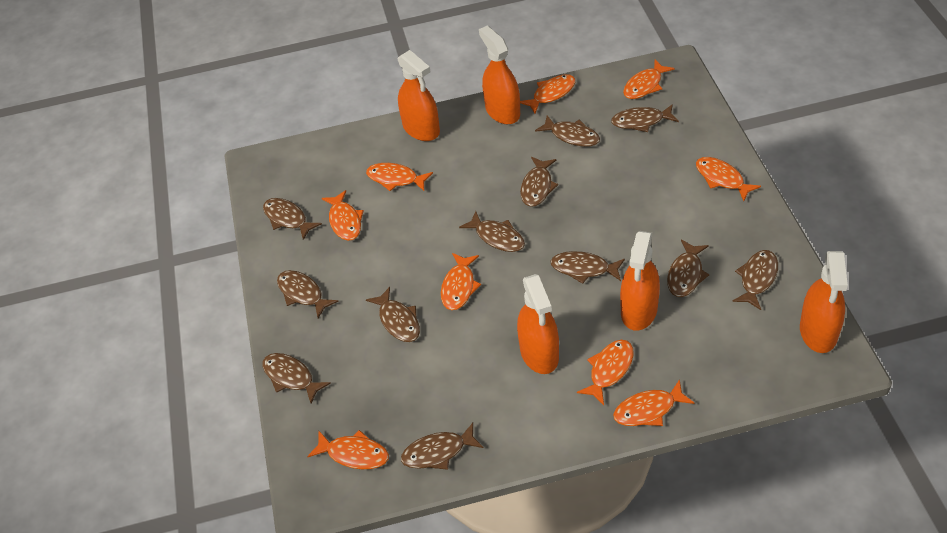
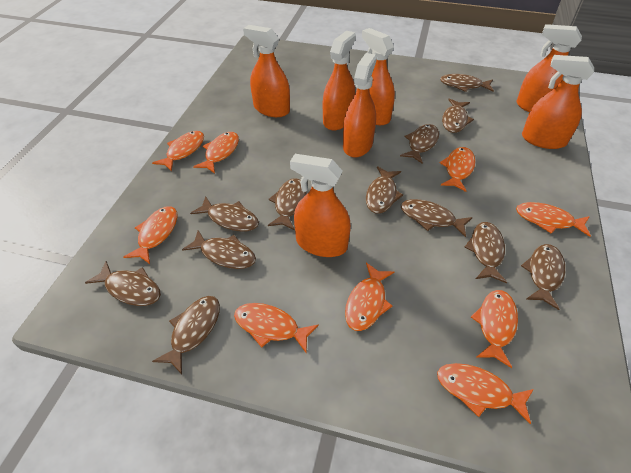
orange spray bottle: 5 -> 7

